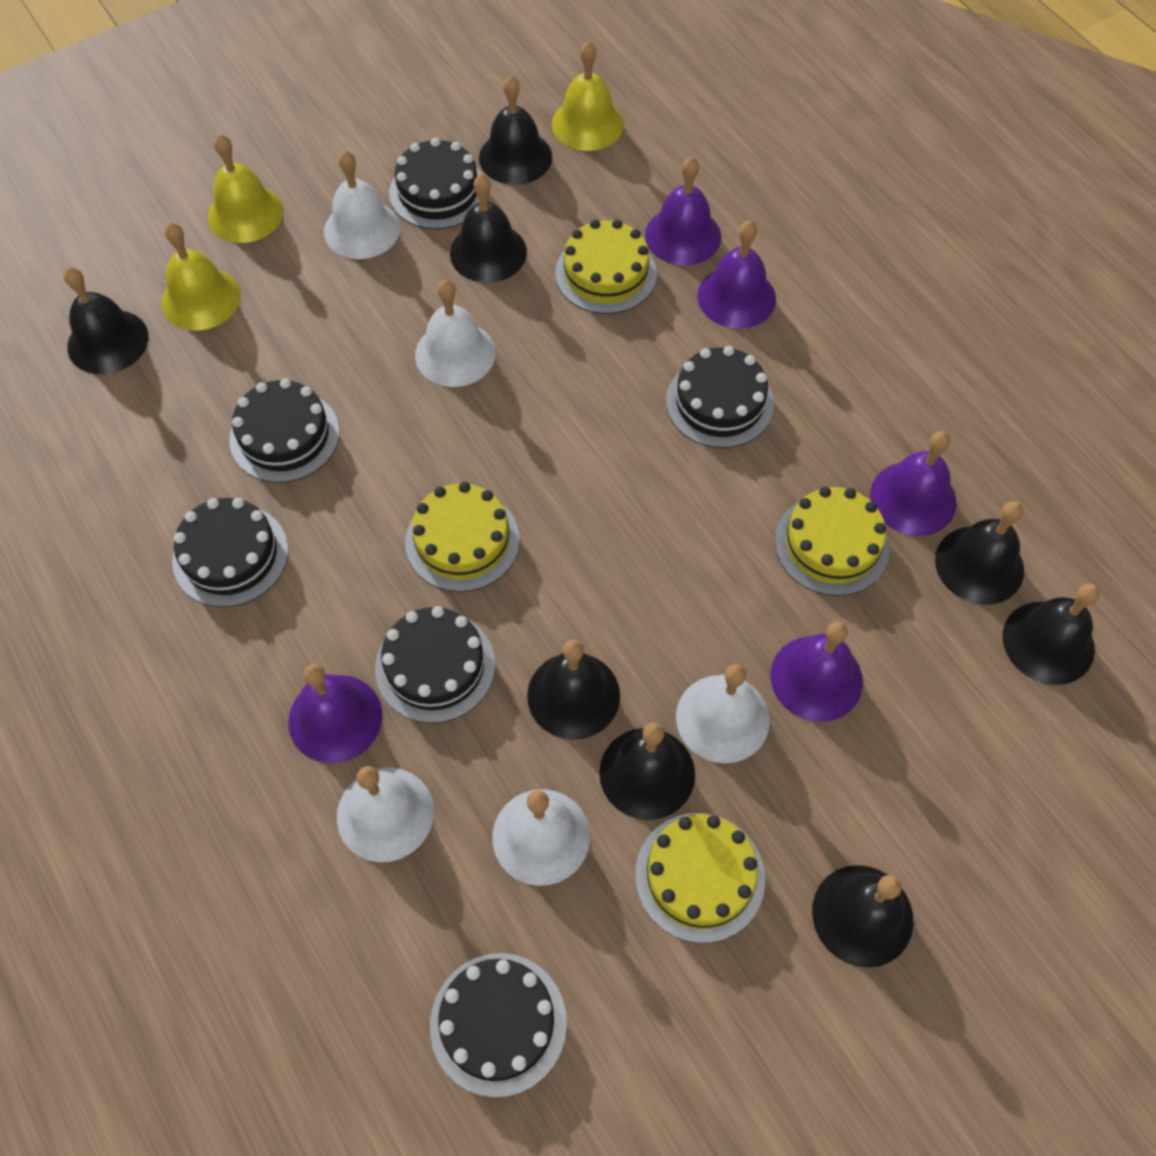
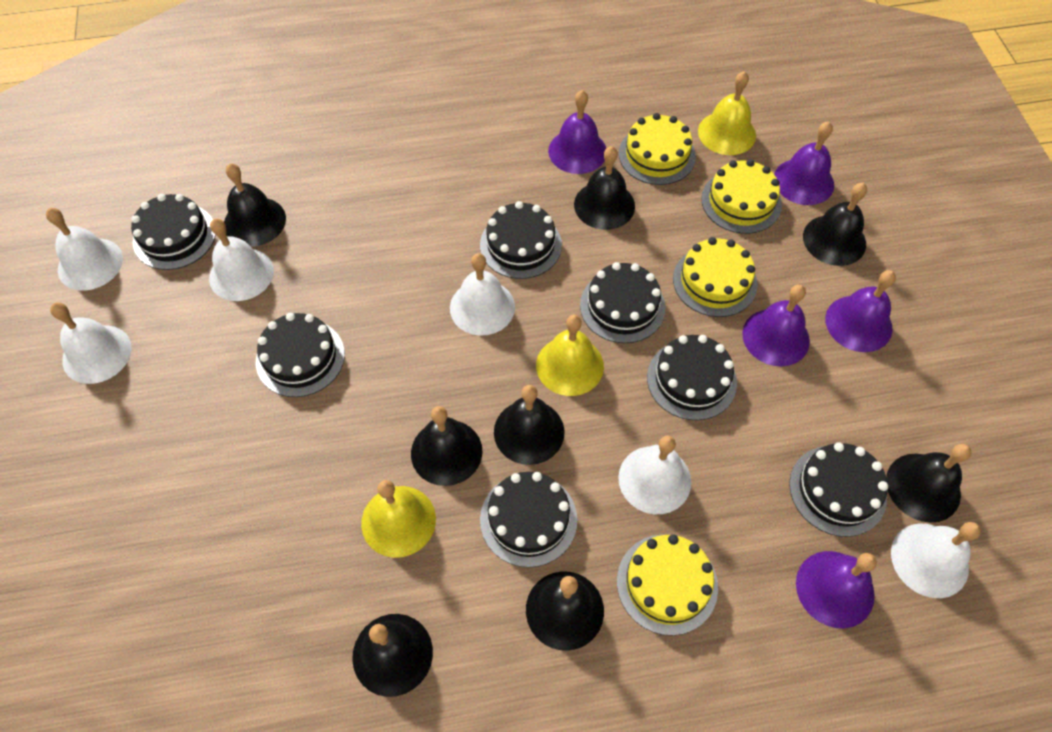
black cake: 6 -> 7
white bell: 5 -> 6

